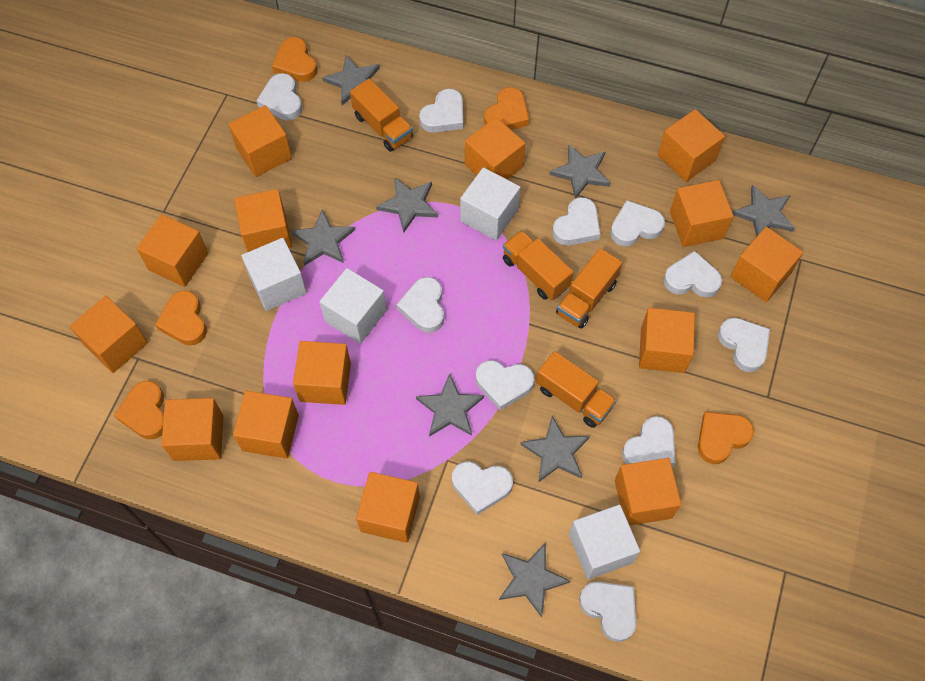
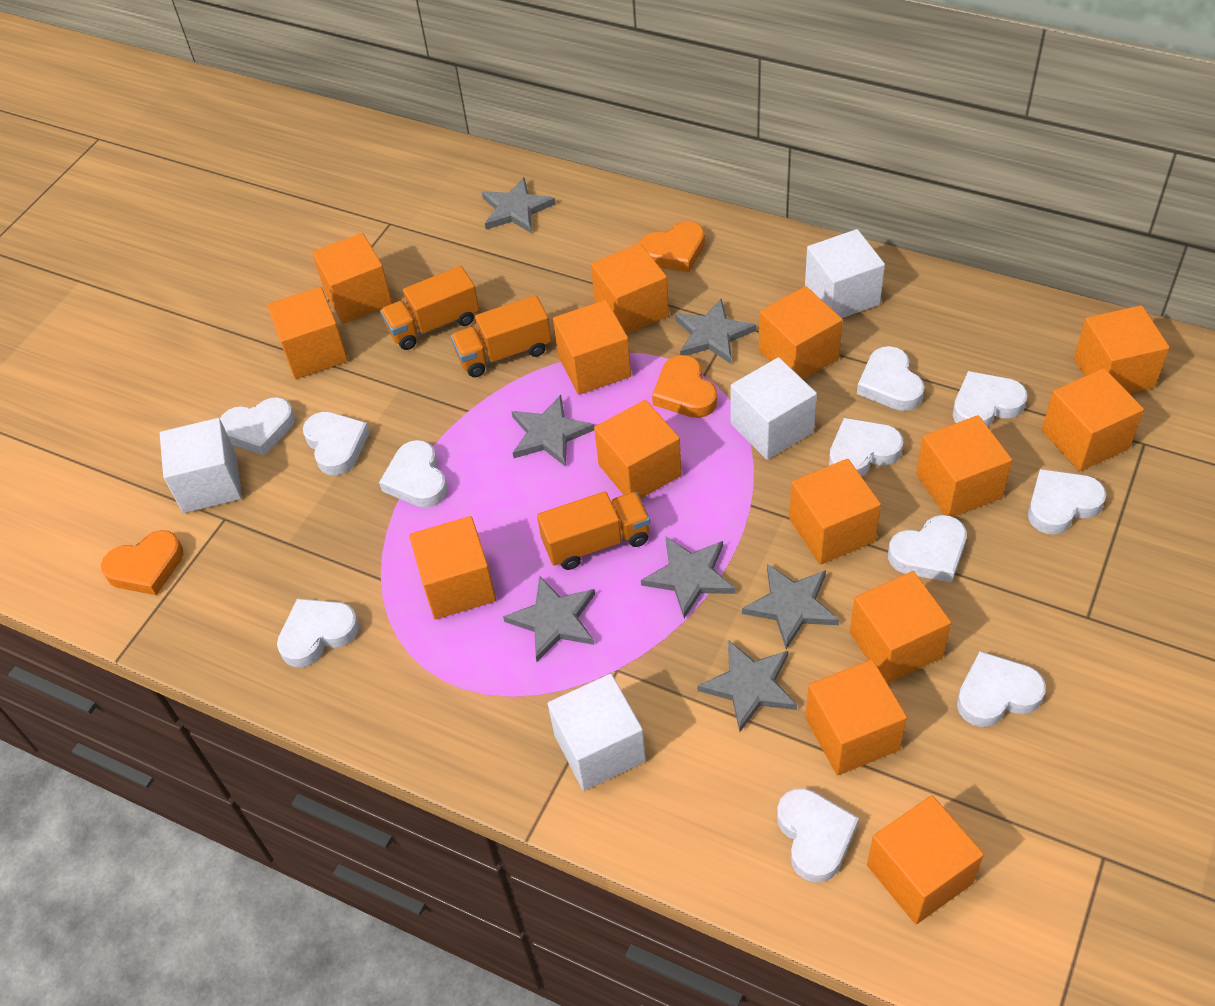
grey star: 8 -> 7
orange heart: 5 -> 3
orange truck: 4 -> 3

